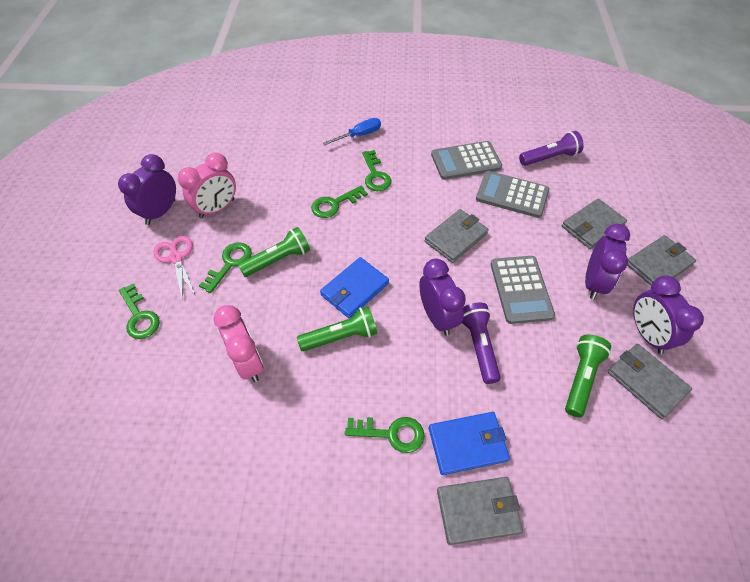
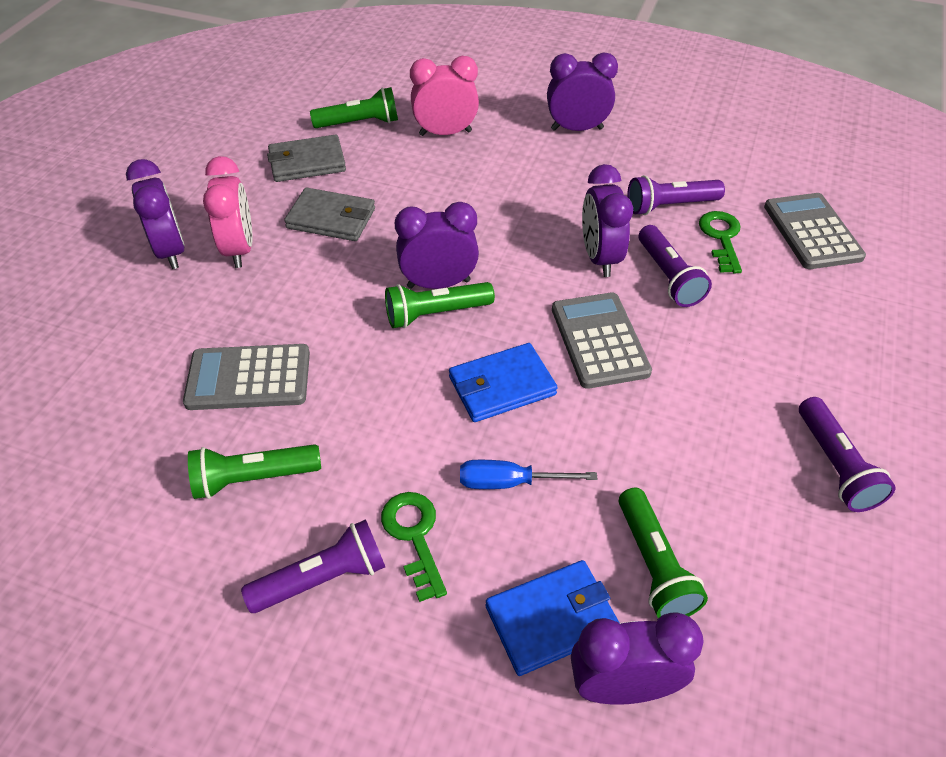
green flashlight: 3 -> 4
green key: 5 -> 2
grey wallet: 5 -> 2
pink scissors: 1 -> 0
purple clock: 4 -> 5
purple flashlight: 2 -> 4

